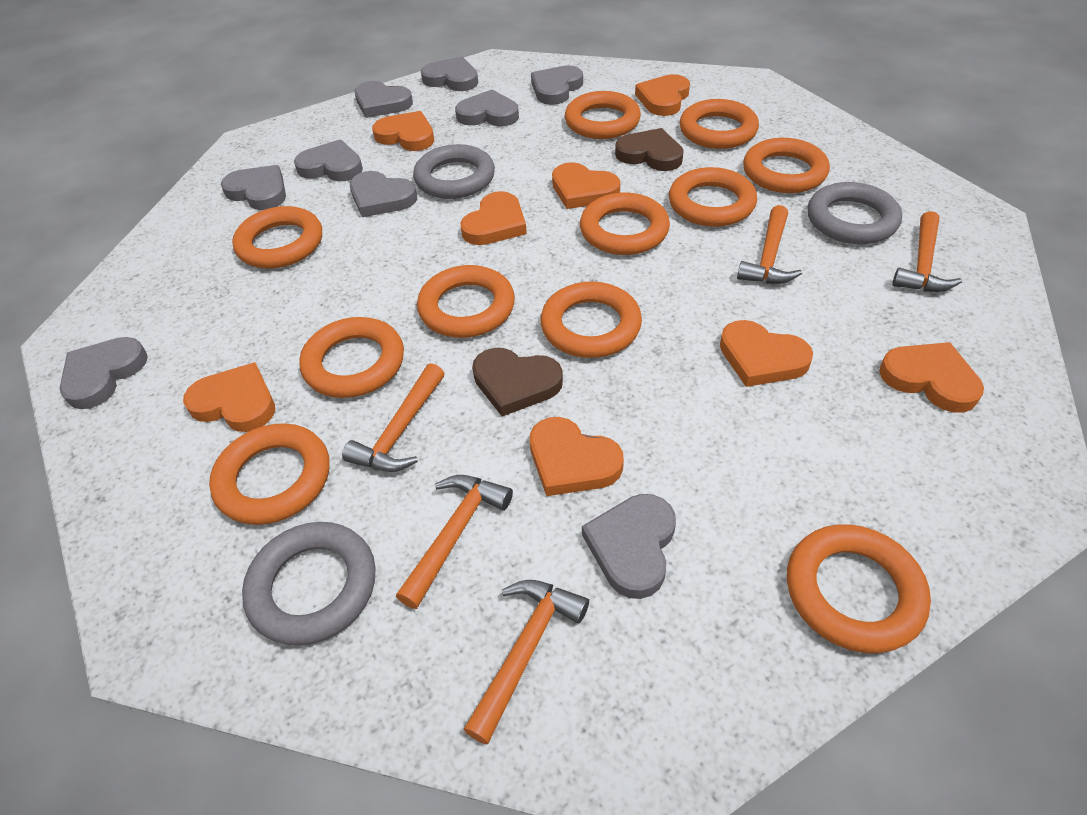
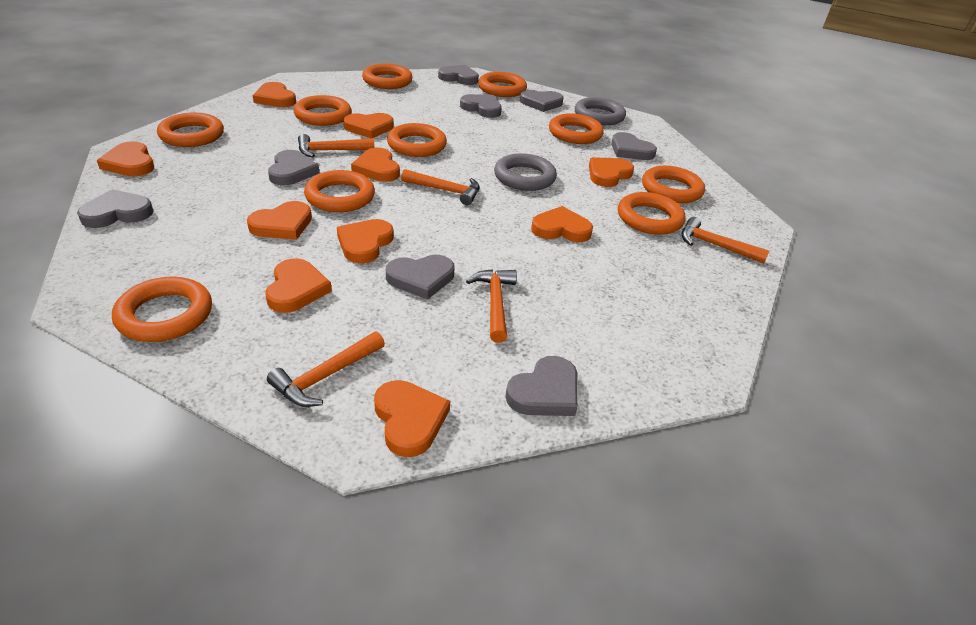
brown heart: 2 -> 0
grey heart: 9 -> 8
grey ring: 3 -> 2
orange heart: 8 -> 10
orange ring: 11 -> 10

